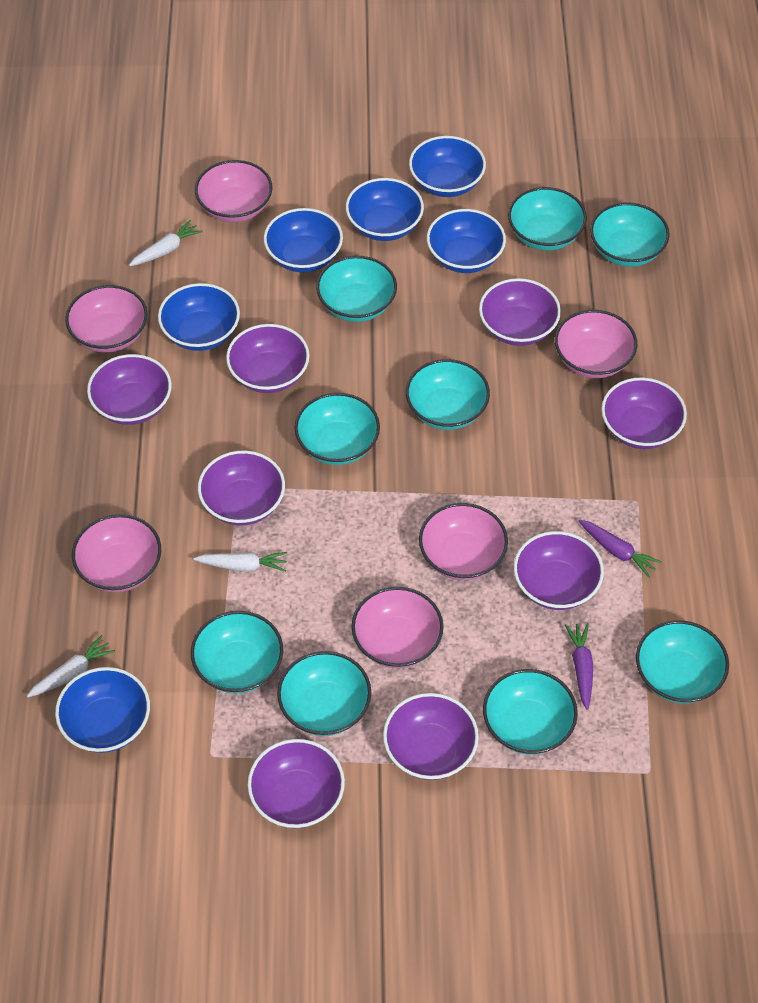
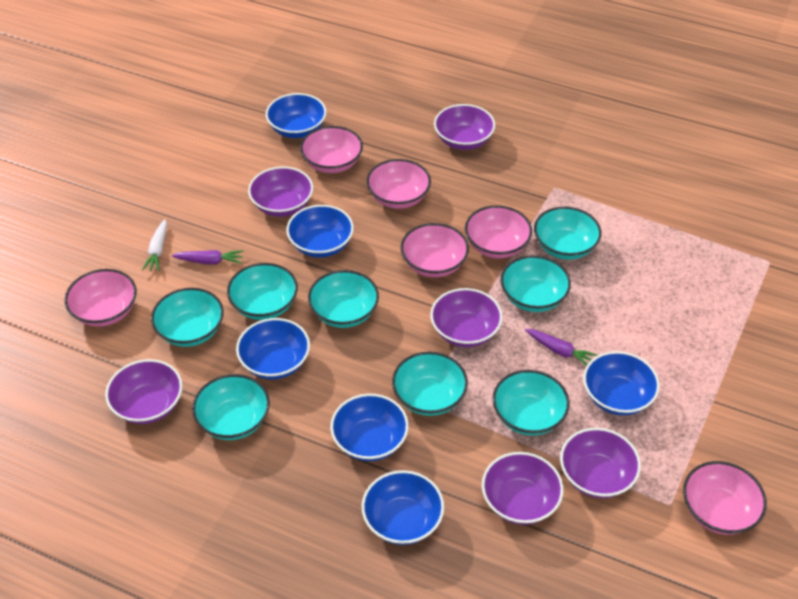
purple bowl: 8 -> 6
turquoise bowl: 9 -> 8
white carrot: 3 -> 1

